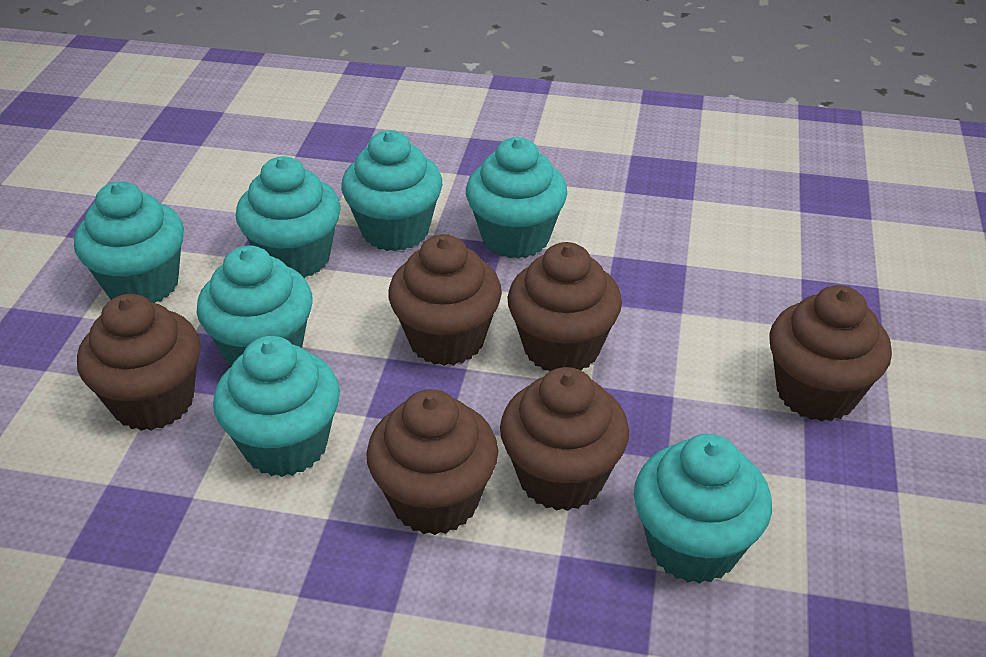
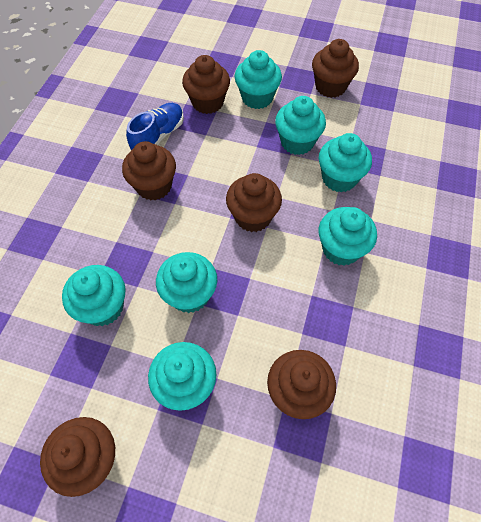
blue shoe: 0 -> 1

